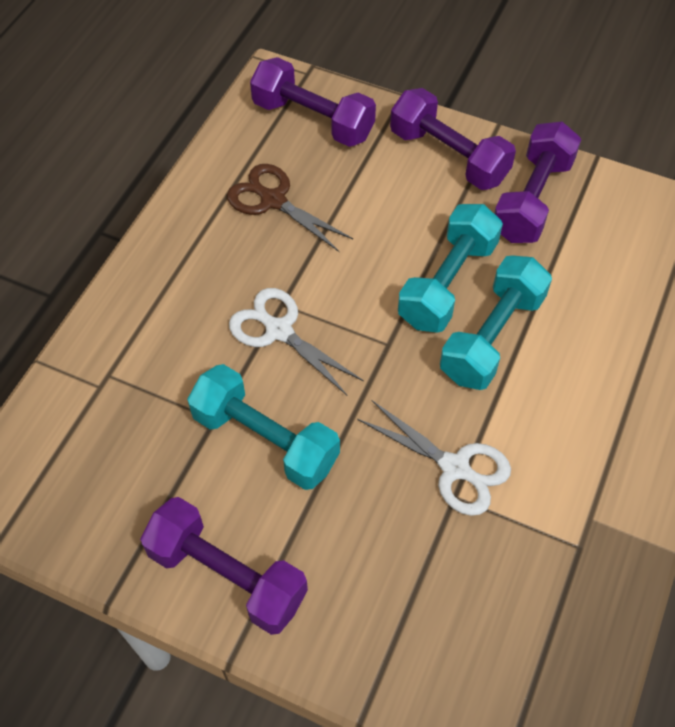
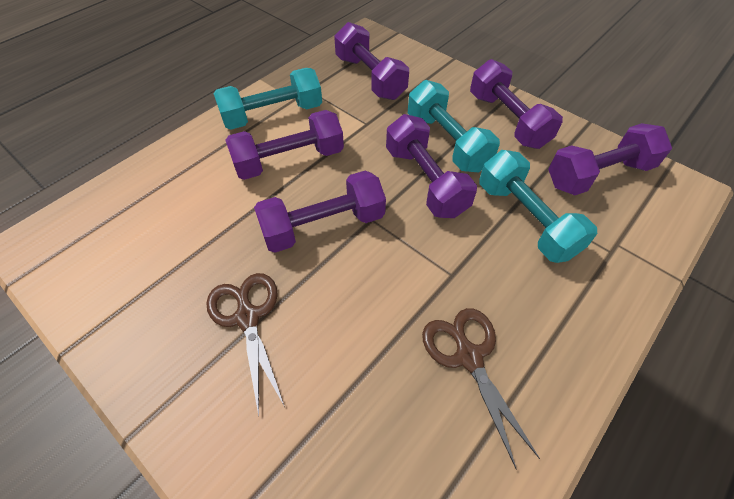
brown scissors: 1 -> 2
purple dumbbell: 4 -> 6
white scissors: 2 -> 0

